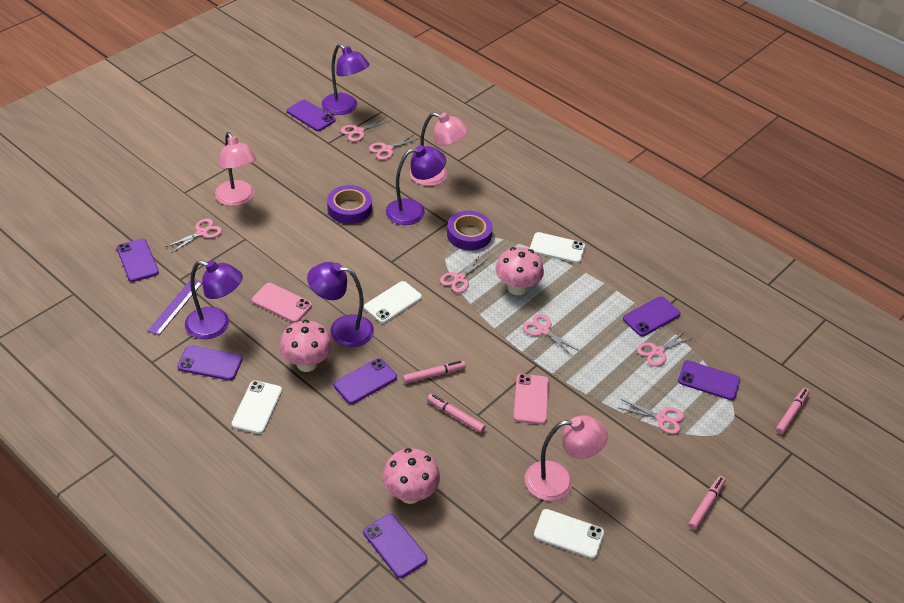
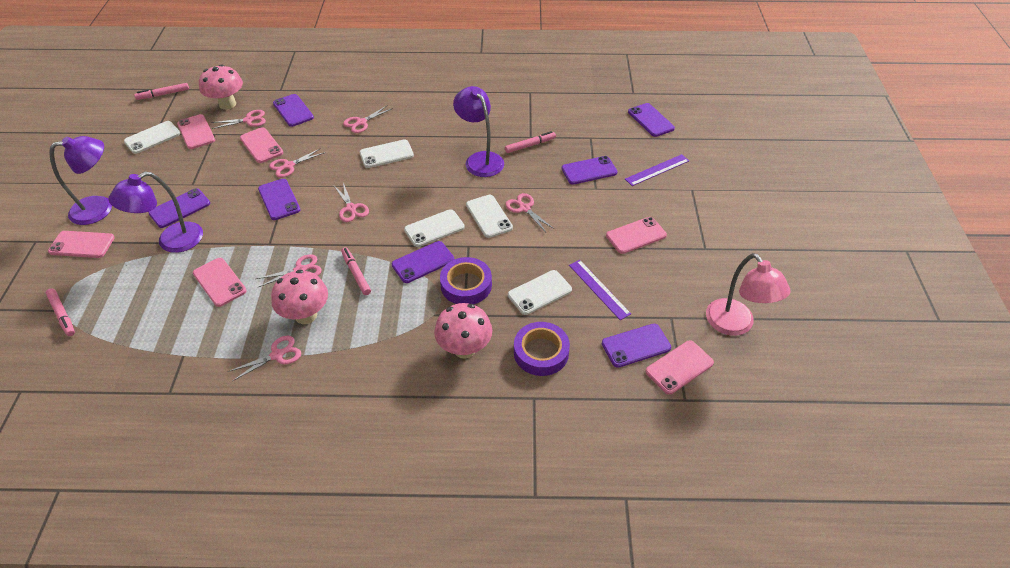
pink lamp: 3 -> 1
pink phone: 2 -> 6
purple lamp: 4 -> 3
purple ruler: 1 -> 2
white phone: 4 -> 5

